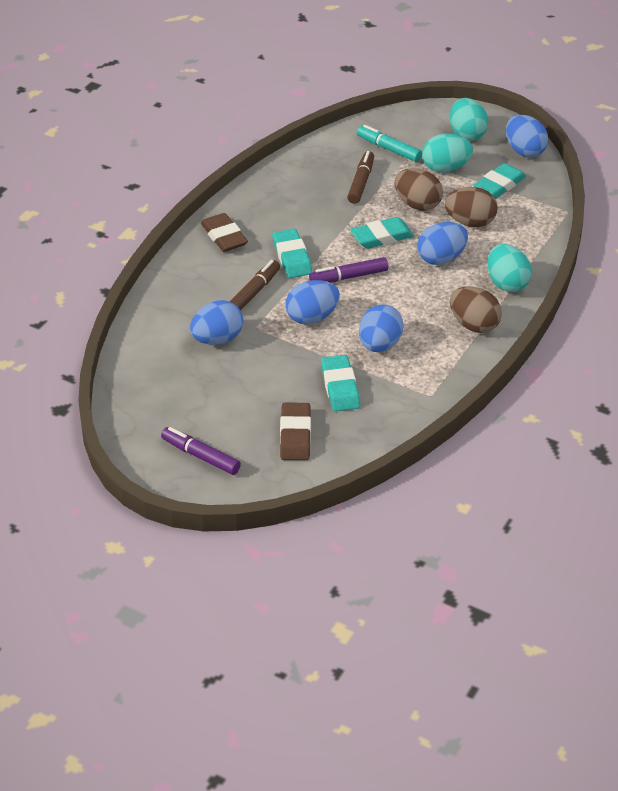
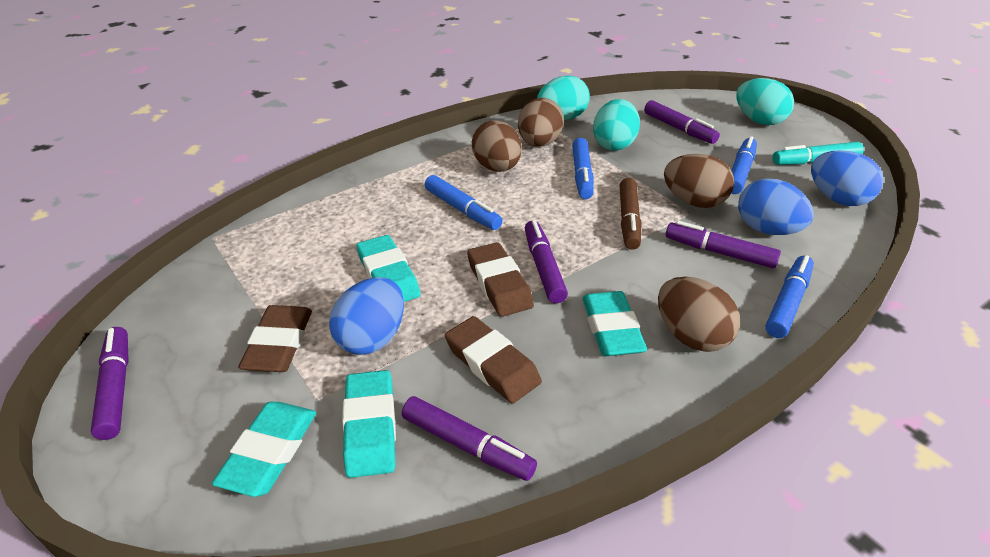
blue egg: 5 -> 3
blue marker: 0 -> 4
brown egg: 3 -> 4
brown eraser: 2 -> 3
brown marker: 2 -> 1
purple marker: 2 -> 5

